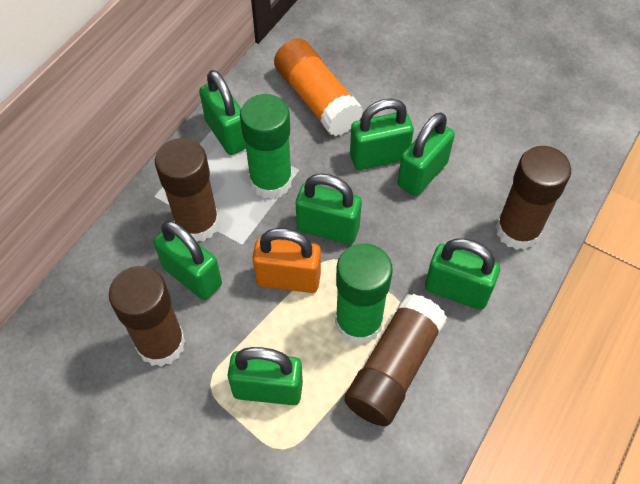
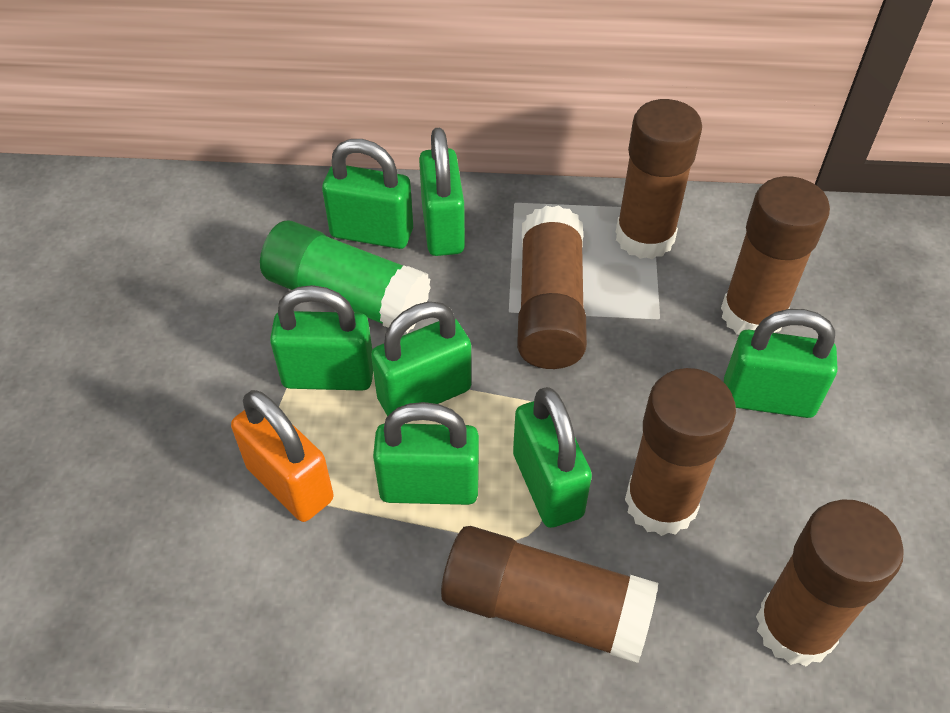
brown glue stick: 4 -> 6
green glue stick: 2 -> 1
orange glue stick: 1 -> 0

